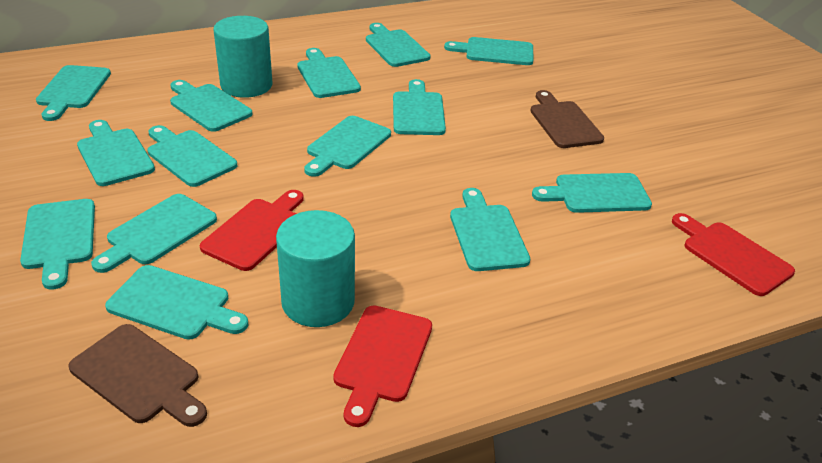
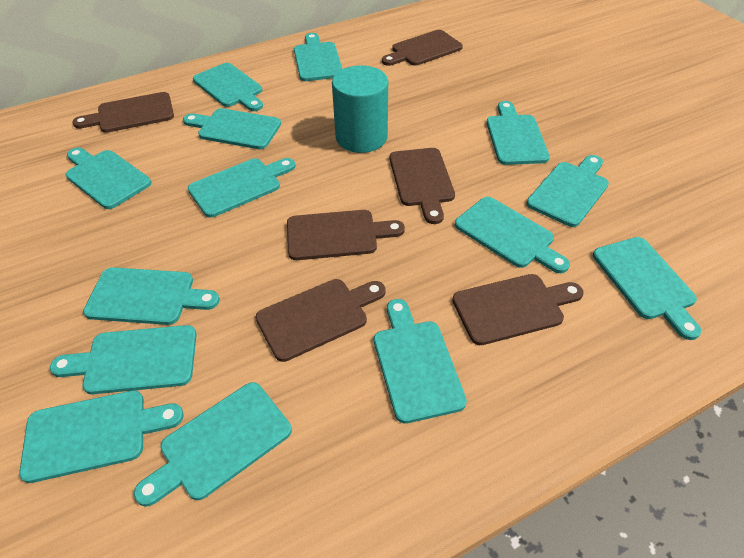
brown cutting board: 2 -> 6
red cutting board: 3 -> 0
turquoise cylinder: 2 -> 1

